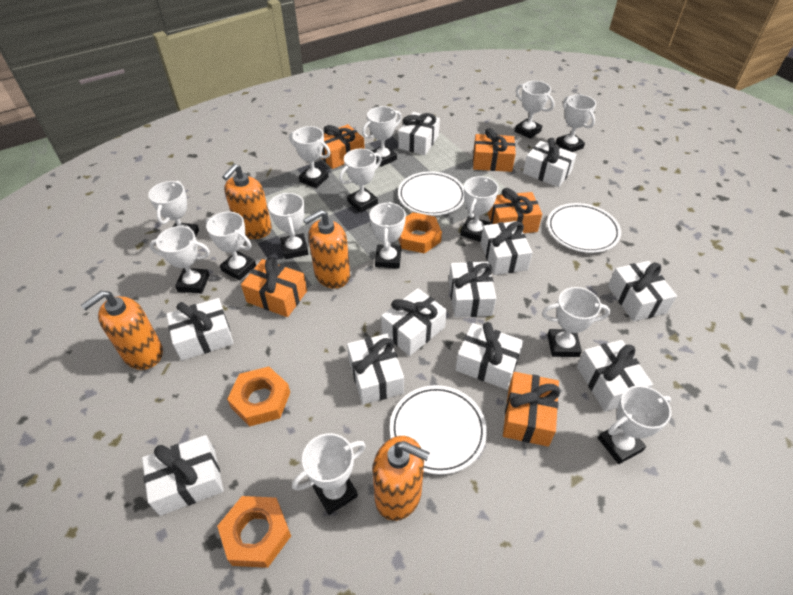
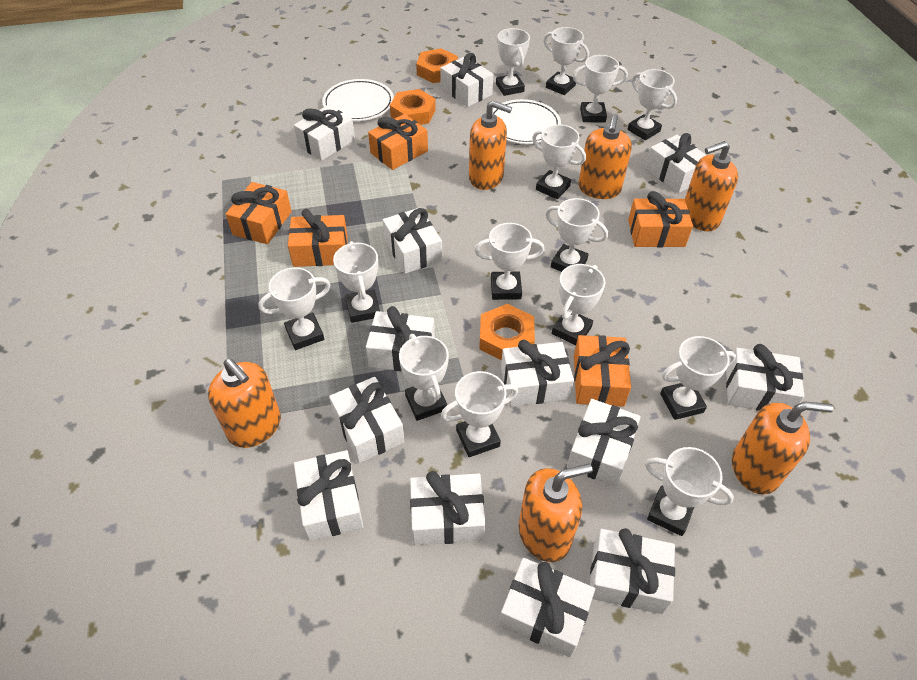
orange soap dispenser: 4 -> 6
white gift: 11 -> 13
white plate: 3 -> 2

